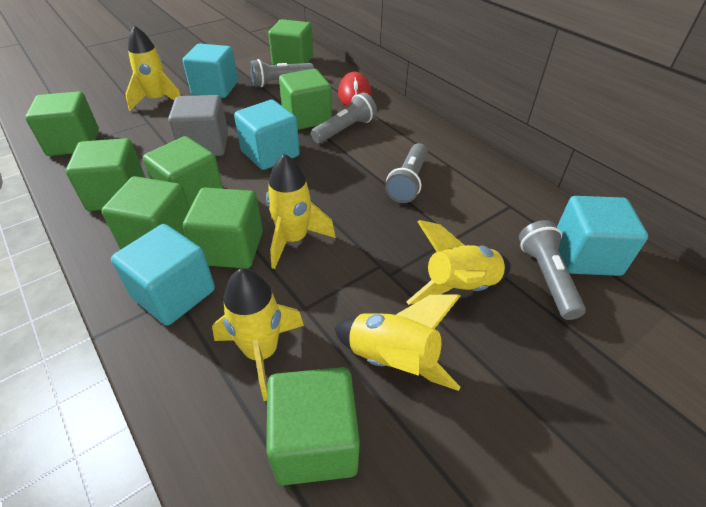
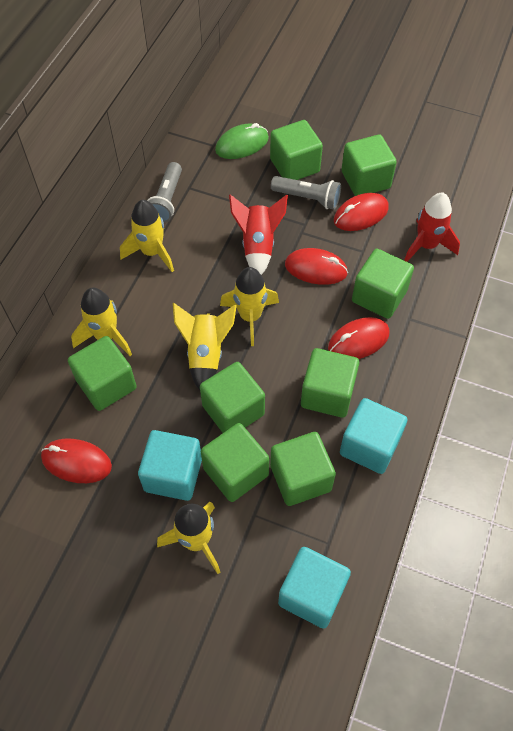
green mouse: 0 -> 1
grey cube: 1 -> 0
grey flashlight: 4 -> 2
red mouse: 1 -> 4
red rocket: 0 -> 2
turquoise cube: 4 -> 3

